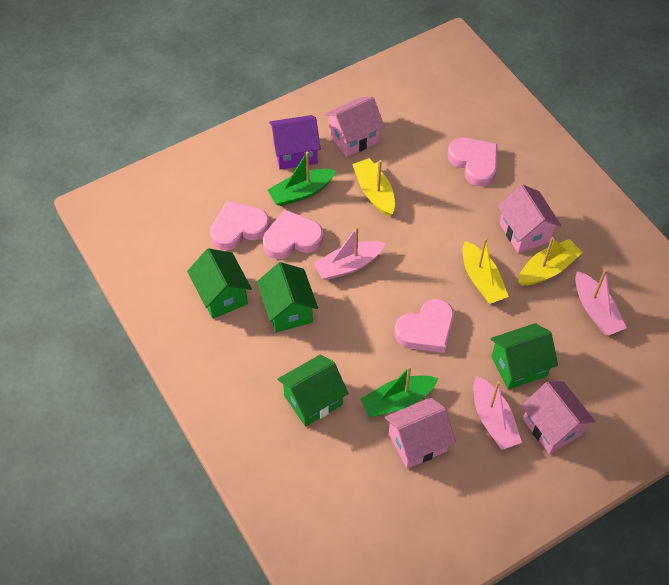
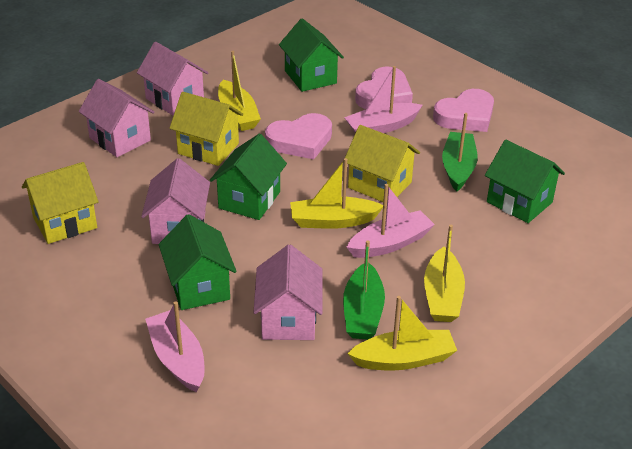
pink heart: 4 -> 3
purple house: 1 -> 0
yellow boat: 3 -> 4
yellow house: 0 -> 3

